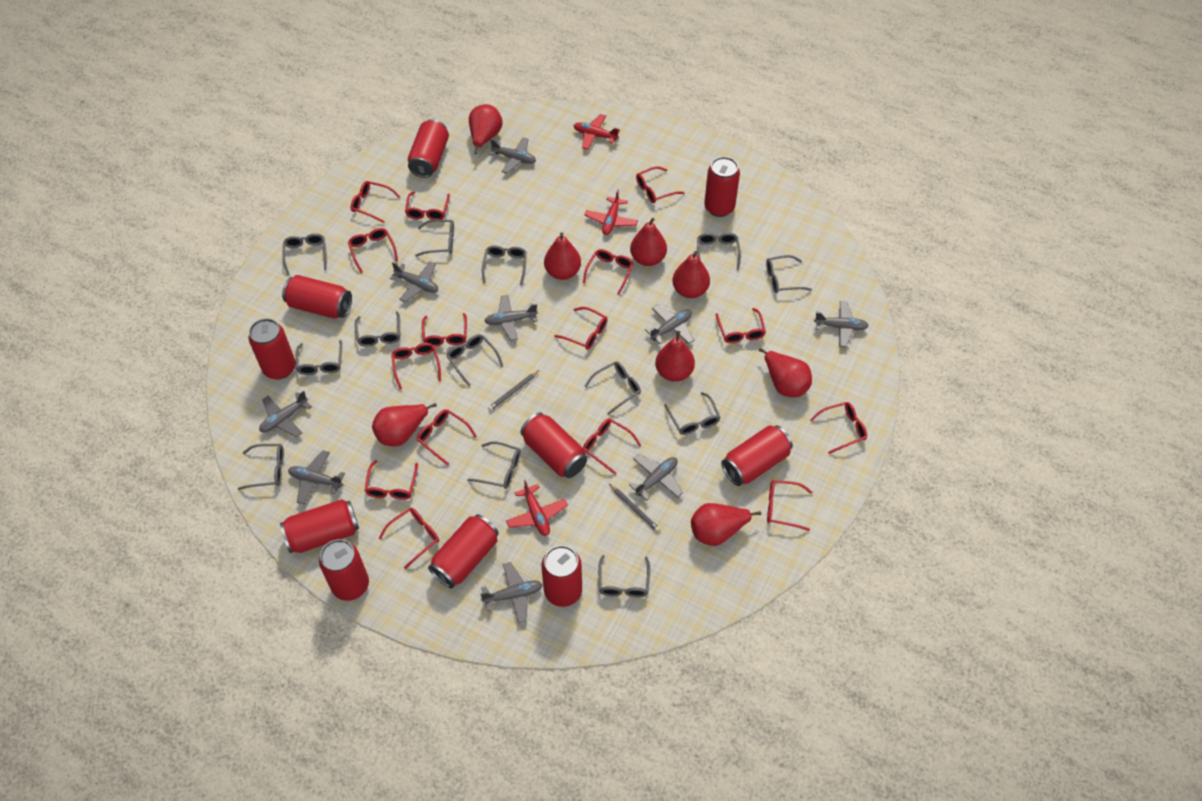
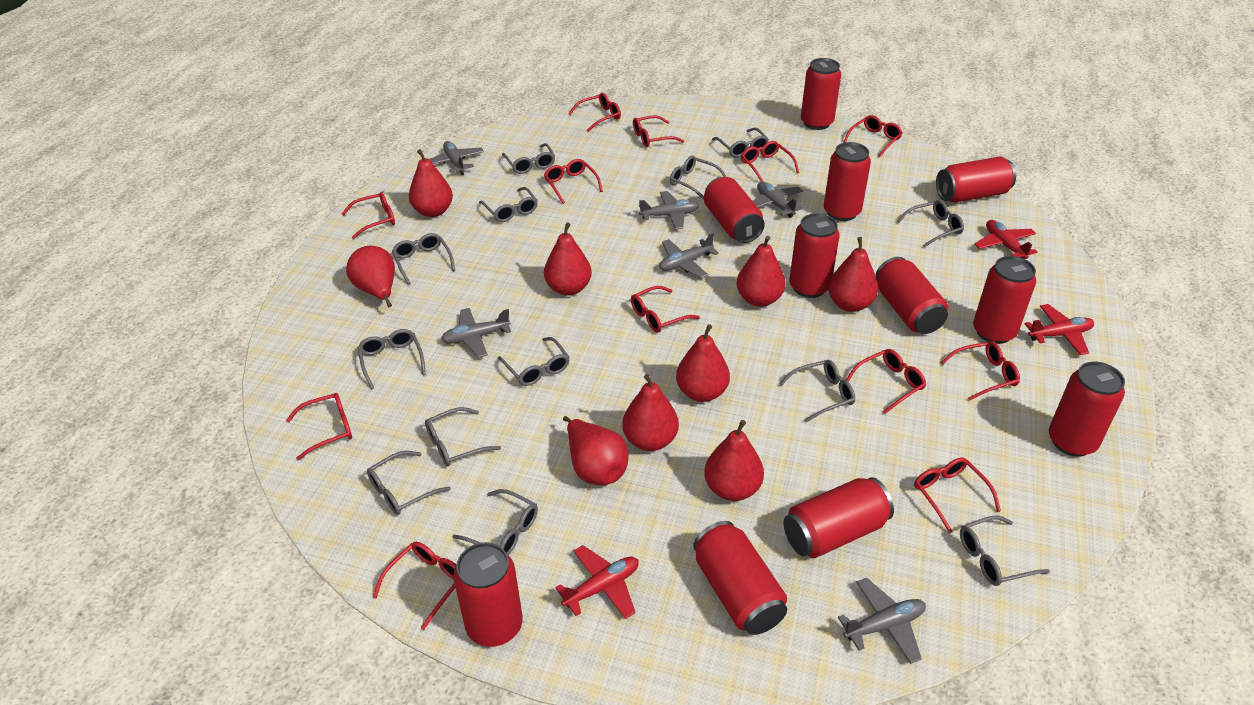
grey pencil: 2 -> 0
grey plane: 9 -> 6
red can: 10 -> 11
red glasses: 15 -> 12
red pear: 8 -> 9

